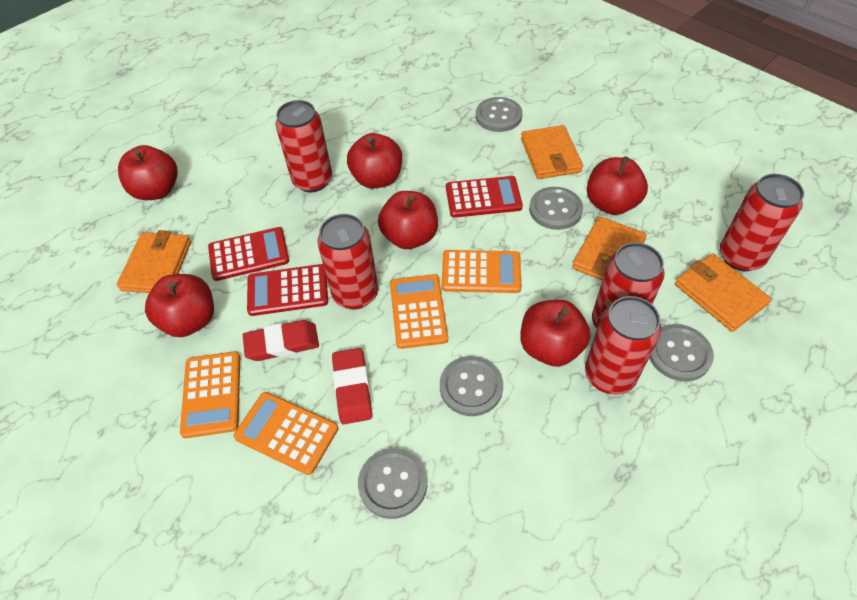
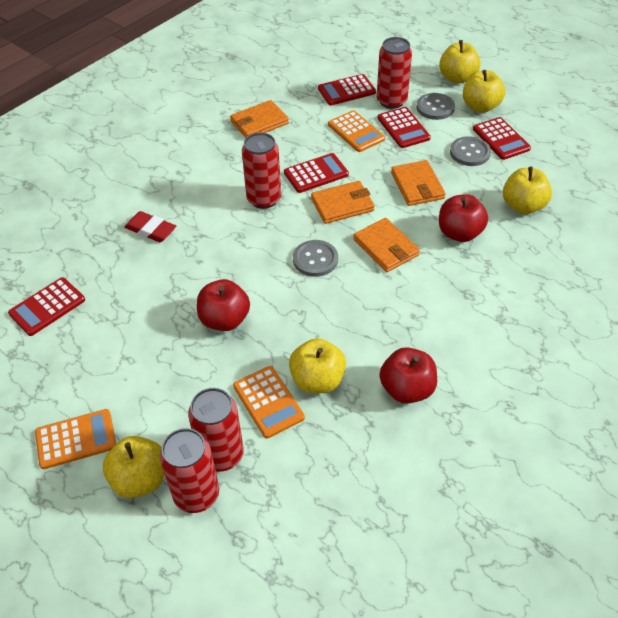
grey button: 5 -> 3
orange calculator: 4 -> 3
red apple: 6 -> 3
red calculator: 3 -> 5
red can: 5 -> 4
red eraser: 2 -> 1
yellow apple: 0 -> 5

